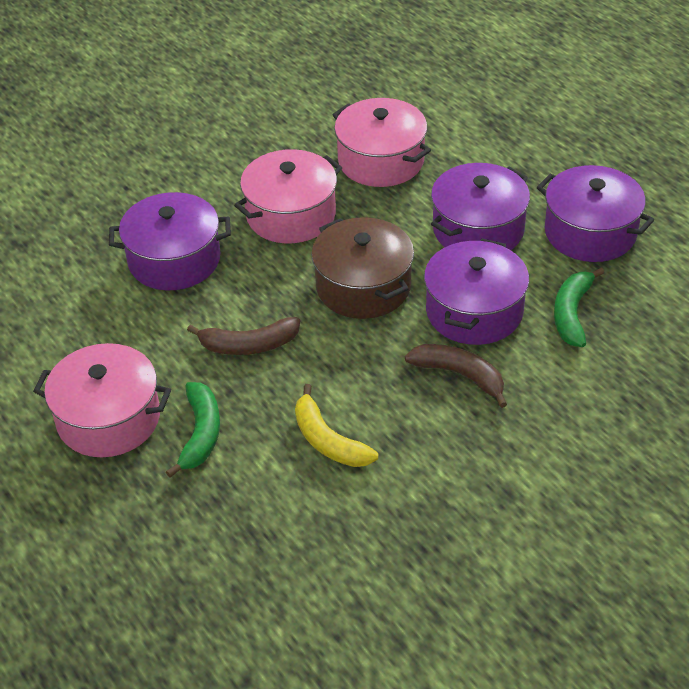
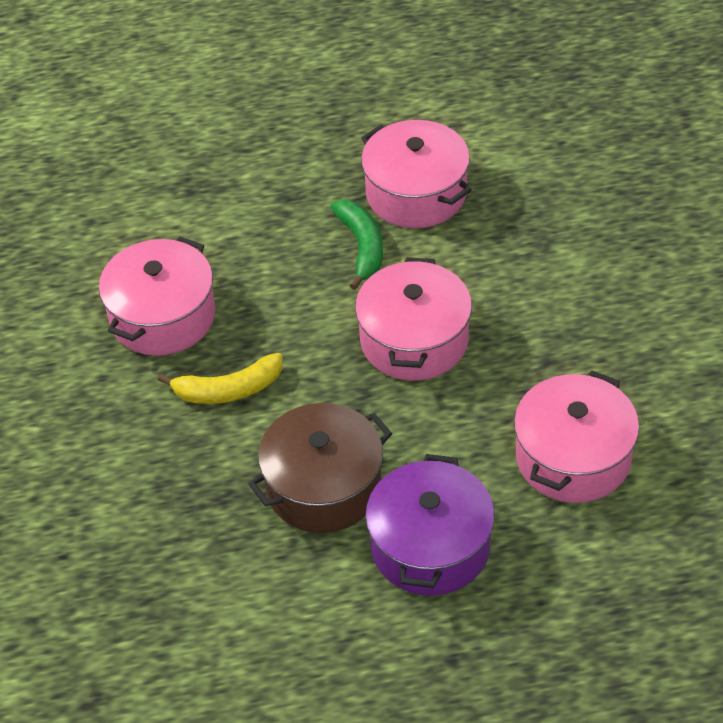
brown banana: 2 -> 0
green banana: 2 -> 1
pink pot: 3 -> 4
purple pot: 4 -> 1

